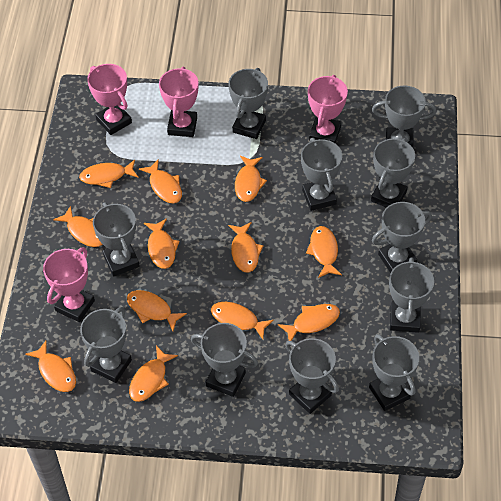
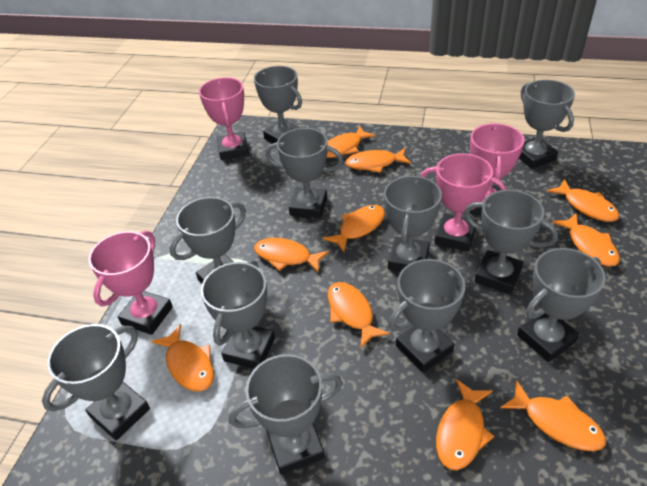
orange fish: 12 -> 10

